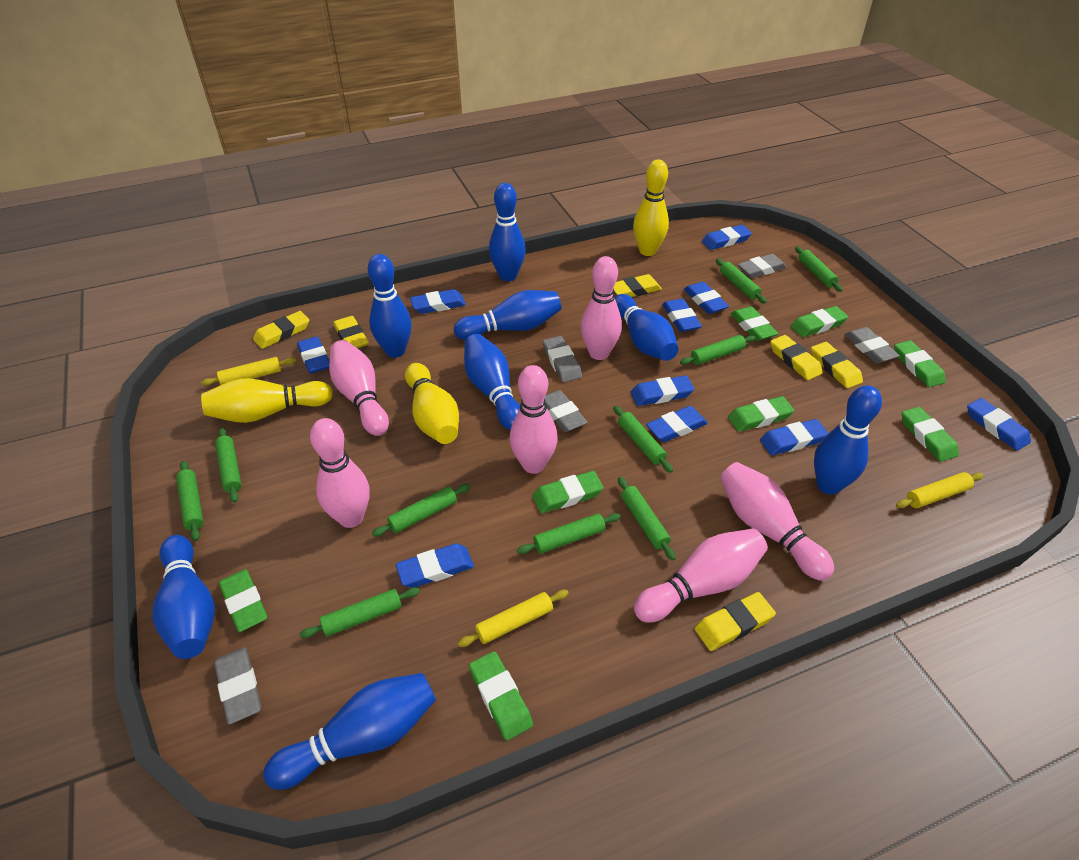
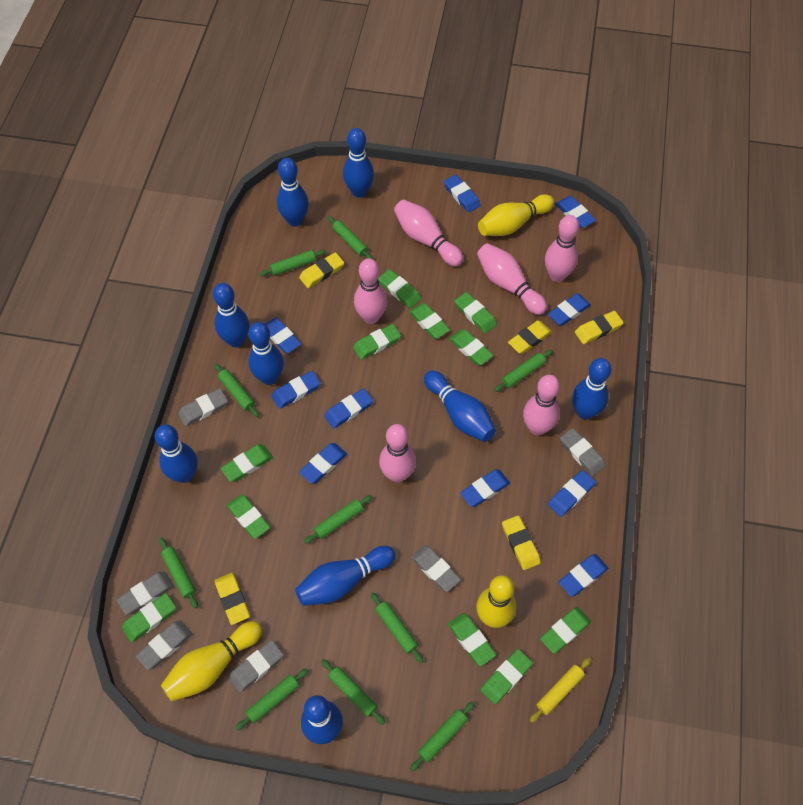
blue bowling pin: 8 -> 9
green eraser: 8 -> 11
grey eraser: 5 -> 6
yellow eraser: 6 -> 5
yellow rolling pin: 3 -> 1

